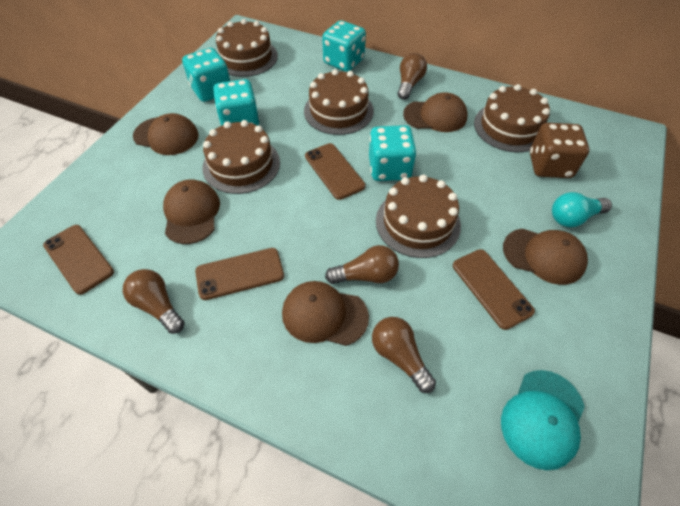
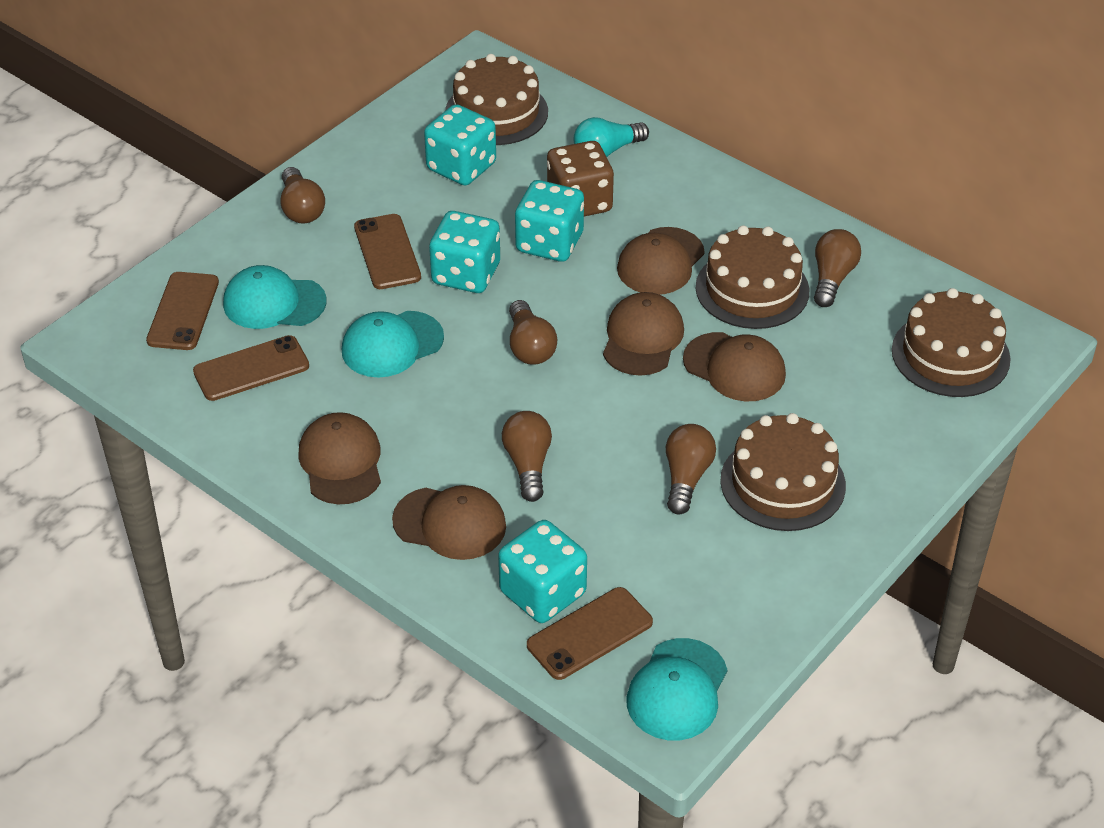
brown cake: 5 -> 4
brown light bulb: 4 -> 5
turquoise cap: 1 -> 3

